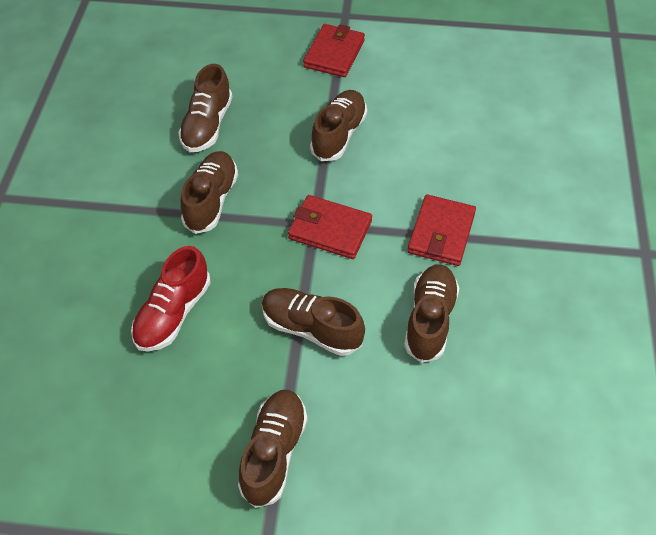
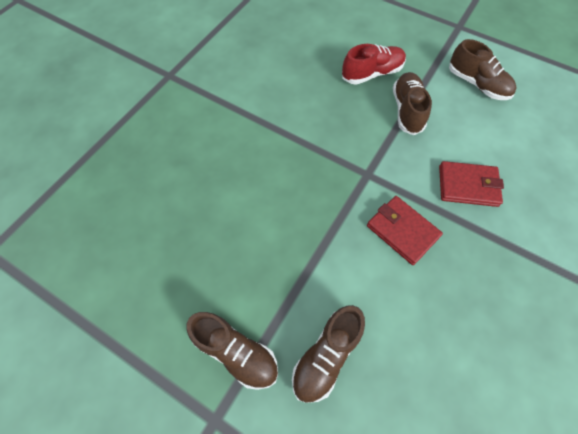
brown shoe: 6 -> 4
red wallet: 3 -> 2

